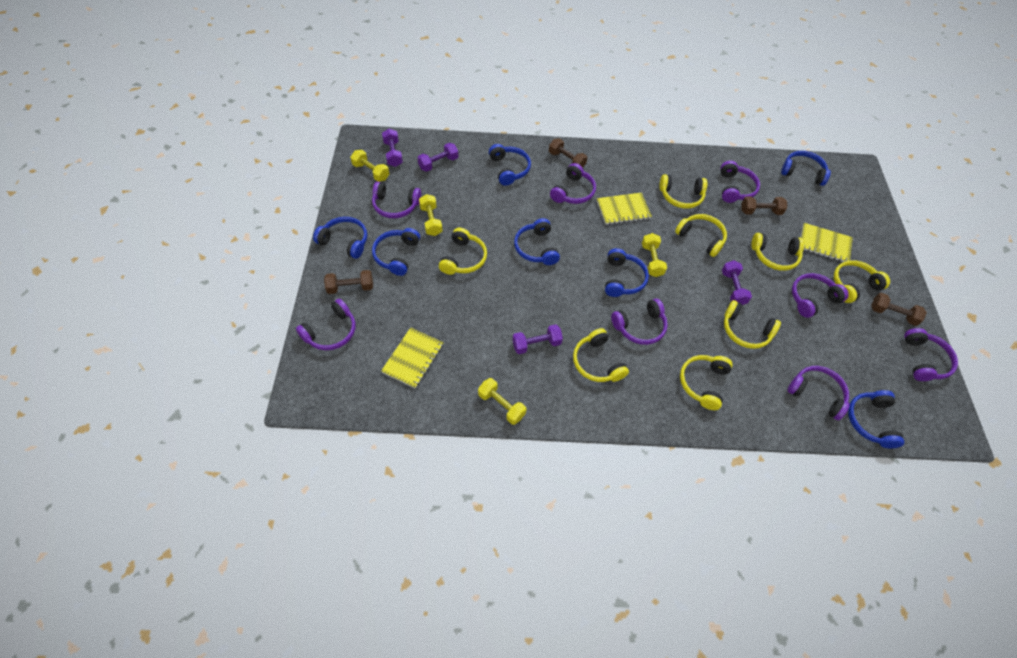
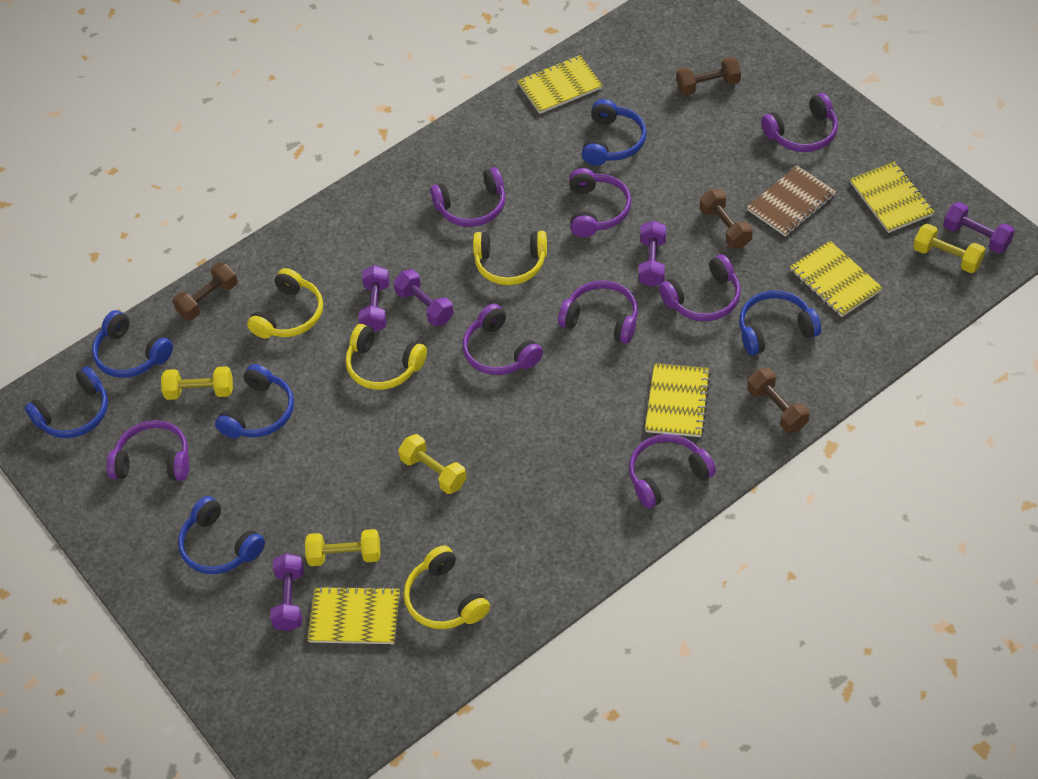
blue headphones: 7 -> 6
brown notebook: 0 -> 1
purple dumbbell: 4 -> 5
yellow headphones: 8 -> 4
yellow notebook: 3 -> 5

